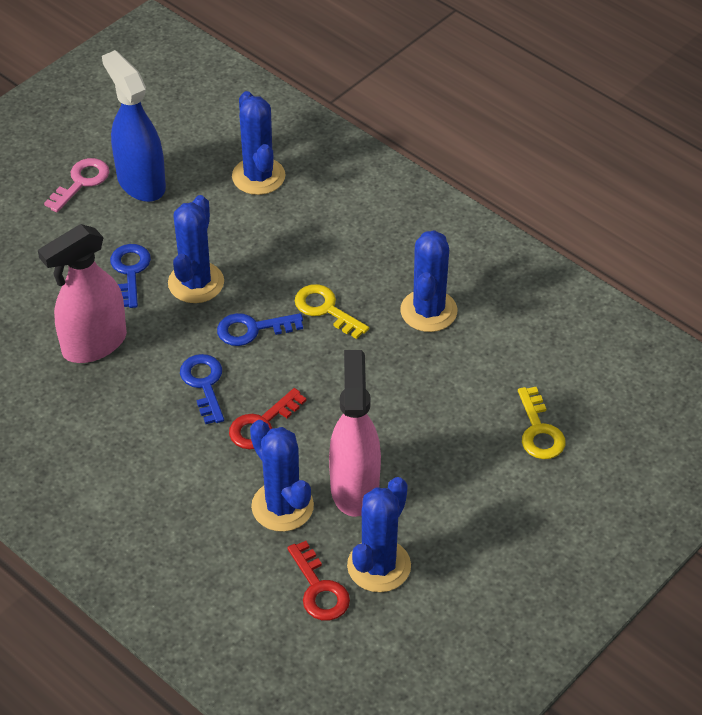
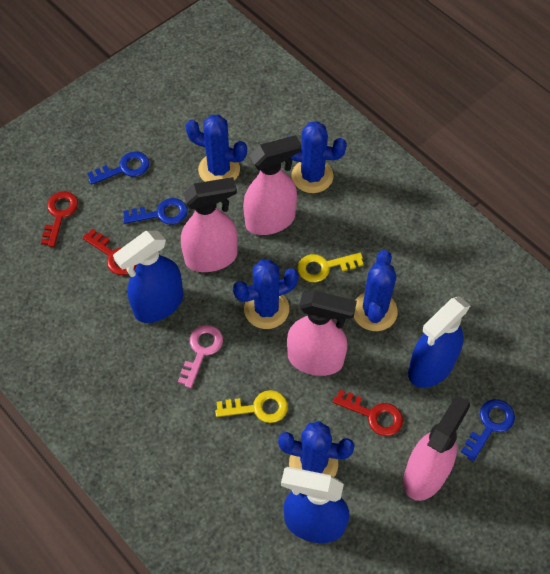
blue spray bottle: 1 -> 3
pink spray bottle: 2 -> 4
red key: 2 -> 3

